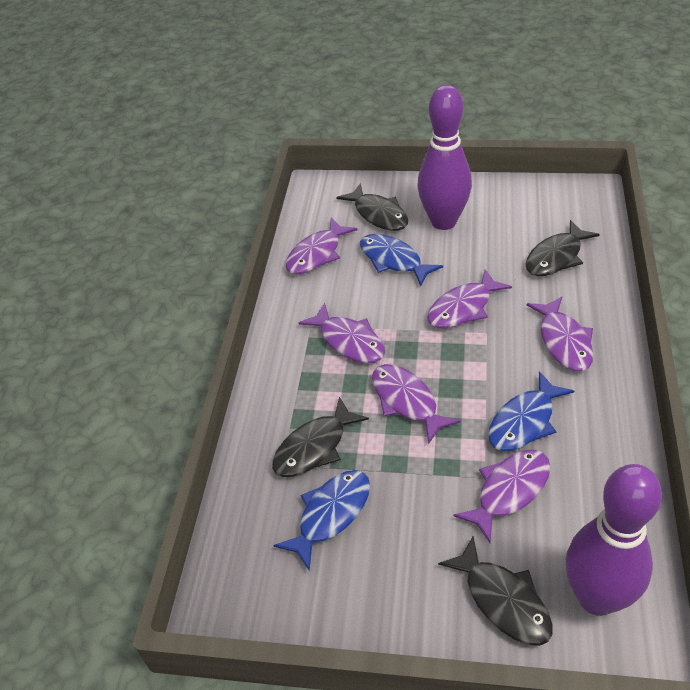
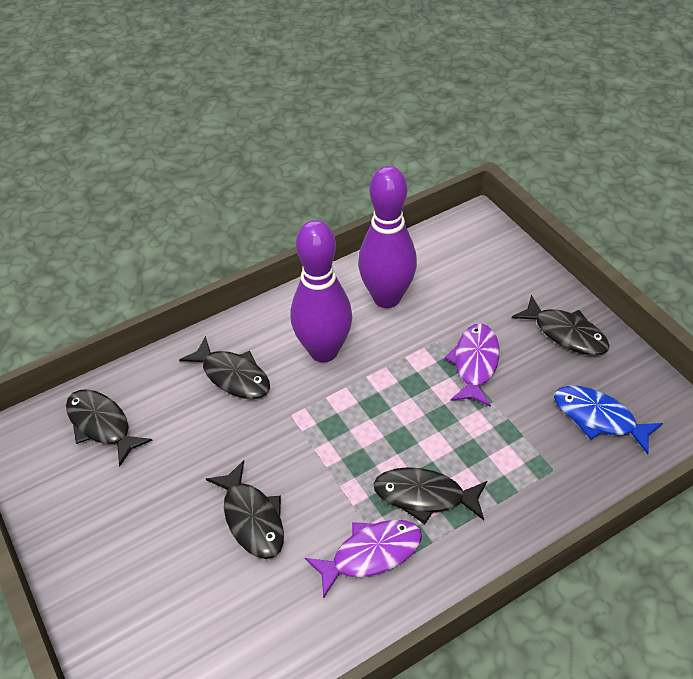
black fish: 4 -> 5
blue fish: 3 -> 1
purple fish: 6 -> 2

